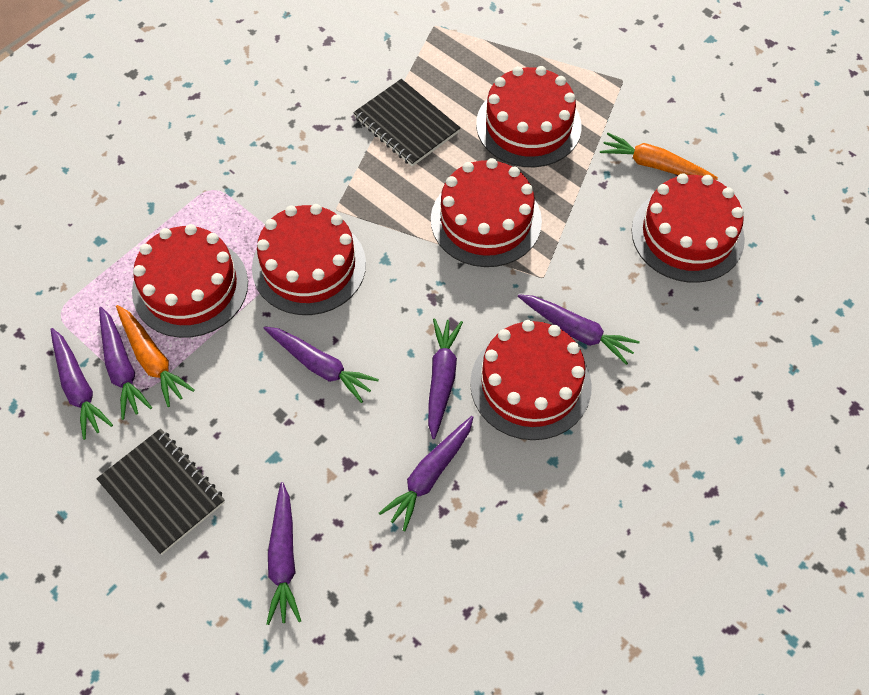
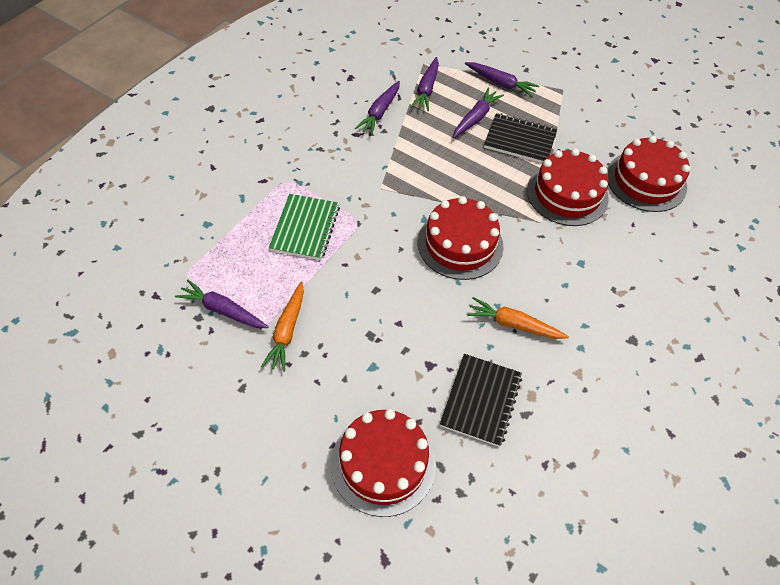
green notebook: 0 -> 1
purple carrot: 7 -> 5
red cake: 6 -> 4

